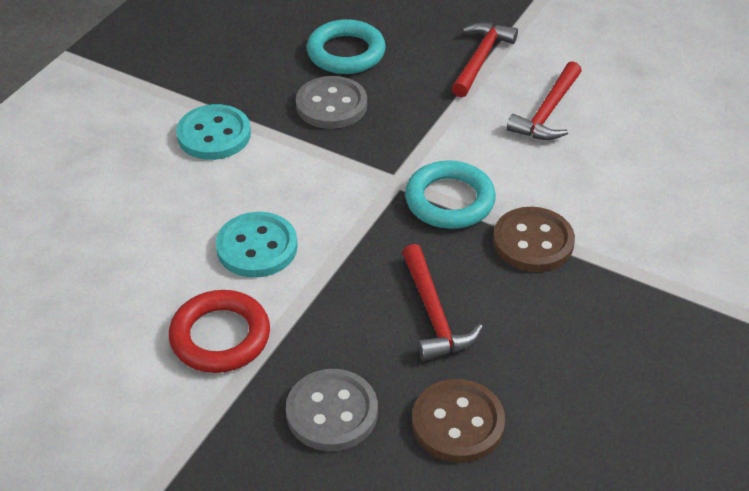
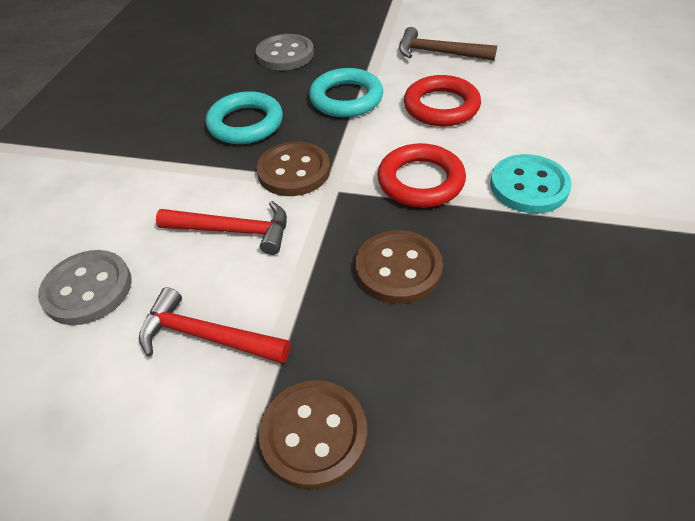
brown button: 2 -> 3
brown hammer: 0 -> 1
red hammer: 3 -> 2
red ring: 1 -> 2
turquoise button: 2 -> 1

